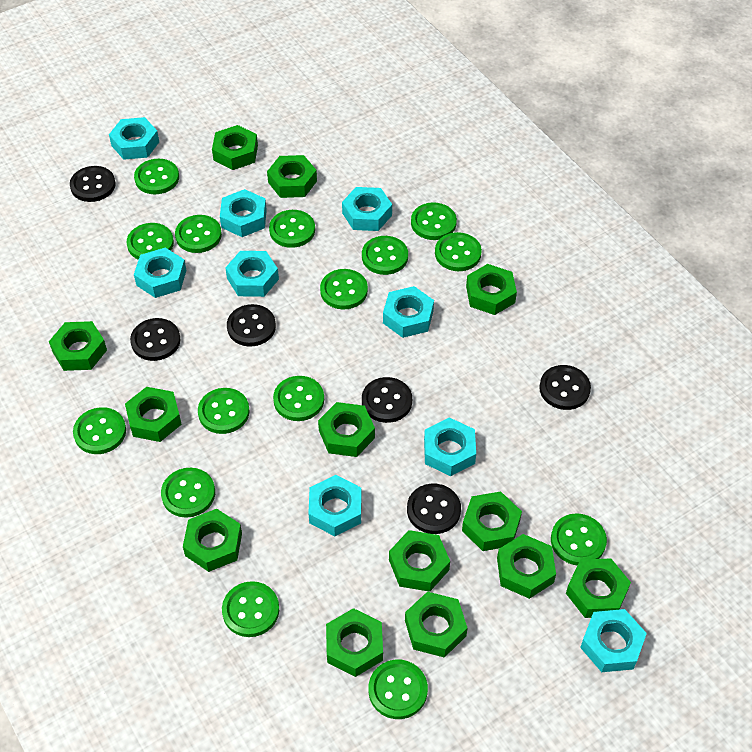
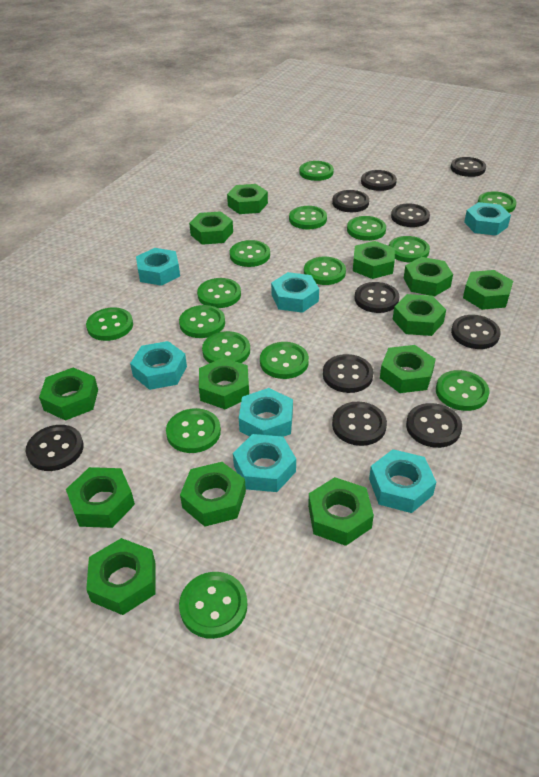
black button: 6 -> 10
turquoise nut: 9 -> 7

